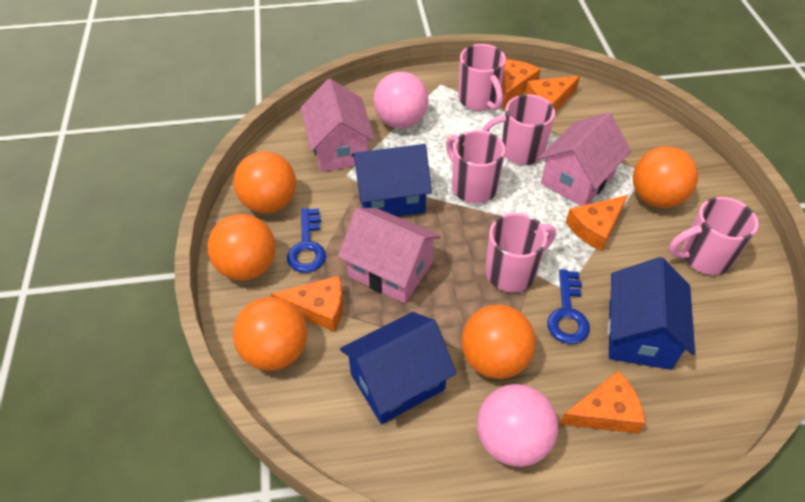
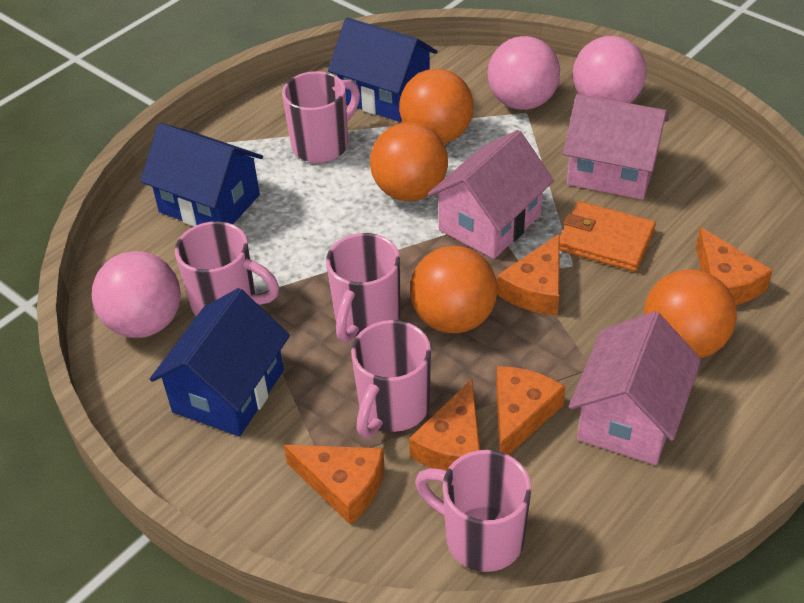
blue key: 2 -> 0
orange ball: 5 -> 4
orange wallet: 0 -> 1
pink ball: 2 -> 3

